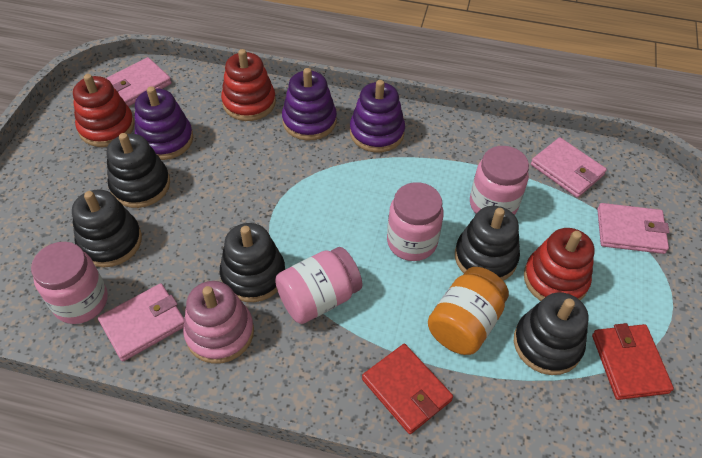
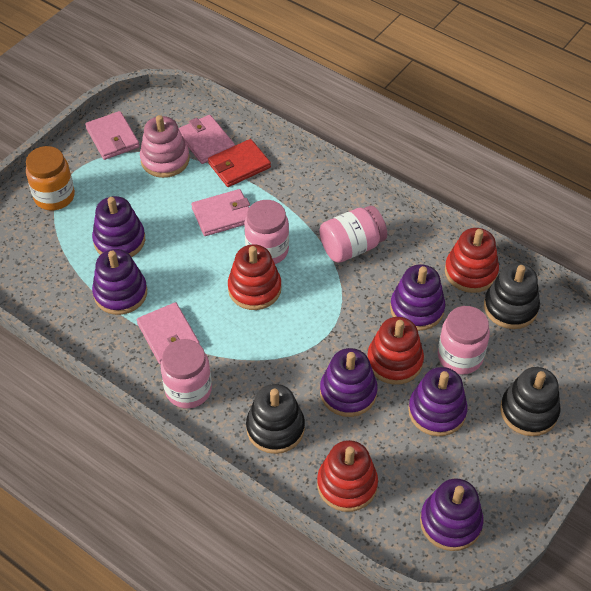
black stacking toy: 5 -> 3
purple stacking toy: 3 -> 6
red stacking toy: 3 -> 4
red wallet: 2 -> 1

